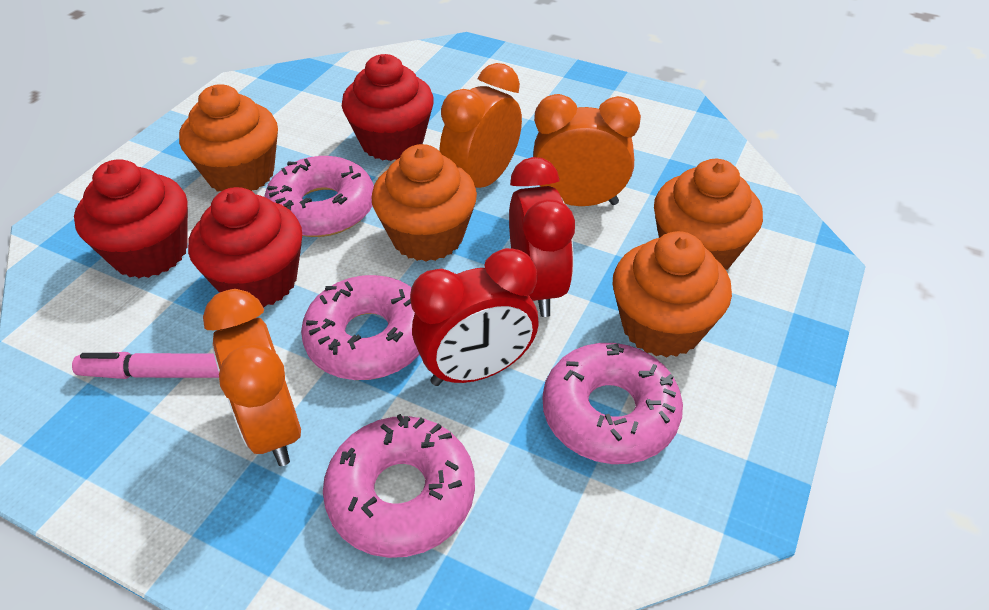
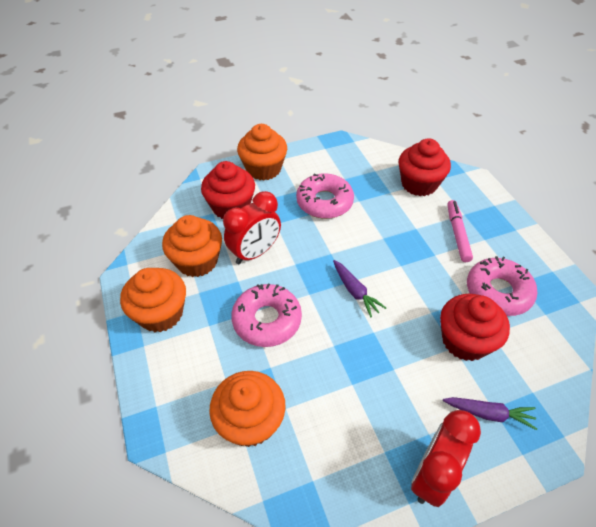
orange clock: 3 -> 0
pink donut: 4 -> 3
purple carrot: 0 -> 2

